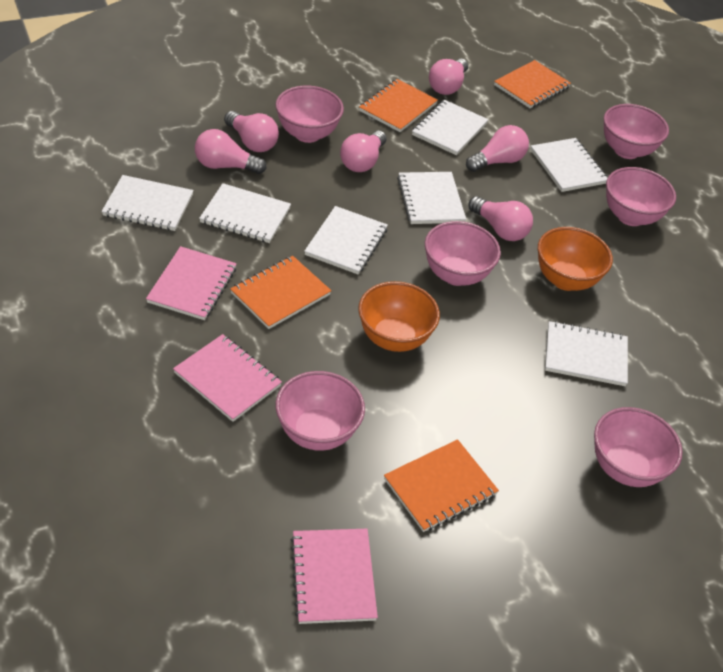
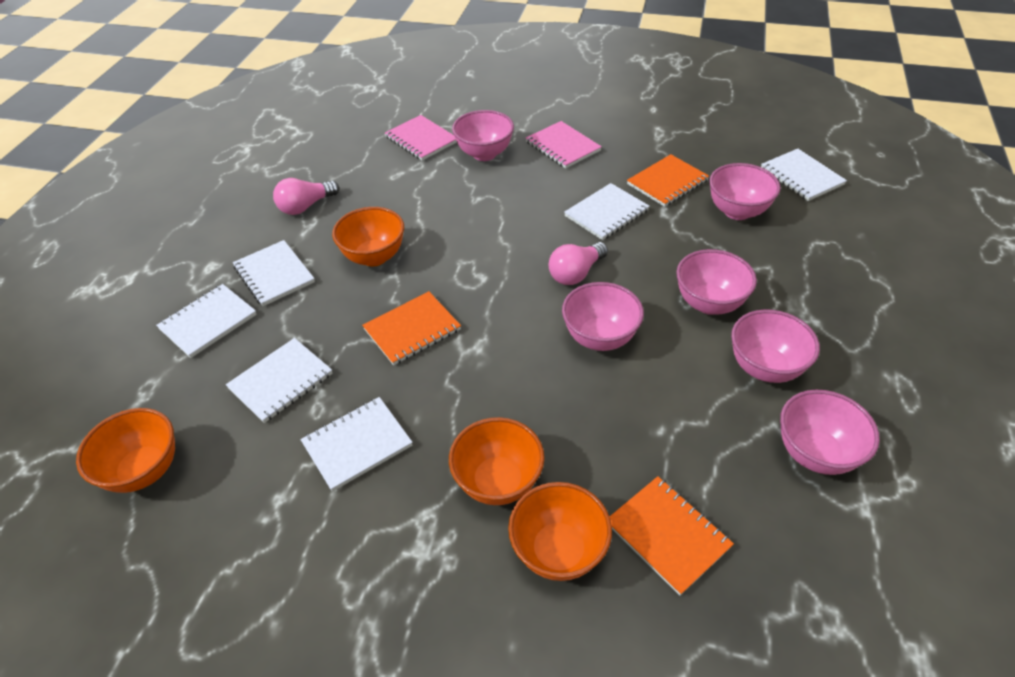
orange bowl: 2 -> 4
orange notebook: 4 -> 3
pink light bulb: 6 -> 2
pink notebook: 3 -> 2
white notebook: 7 -> 6

